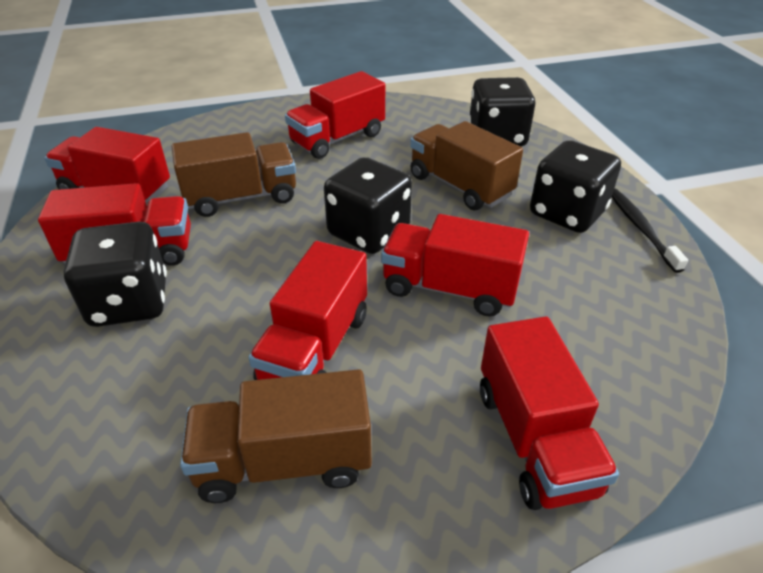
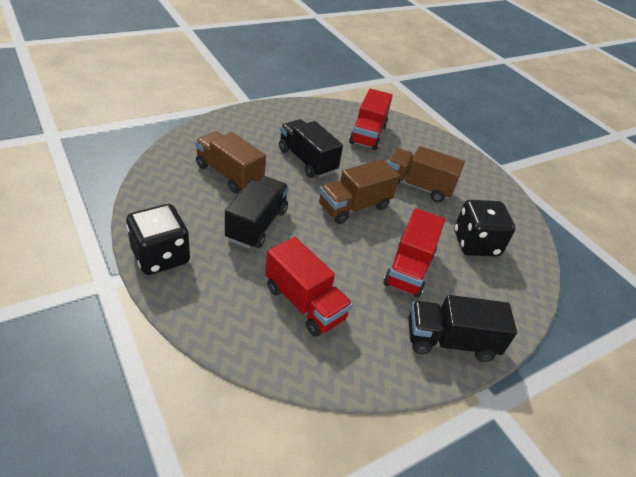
black dice: 4 -> 2
black toothbrush: 1 -> 0
black truck: 0 -> 3
red truck: 6 -> 3

